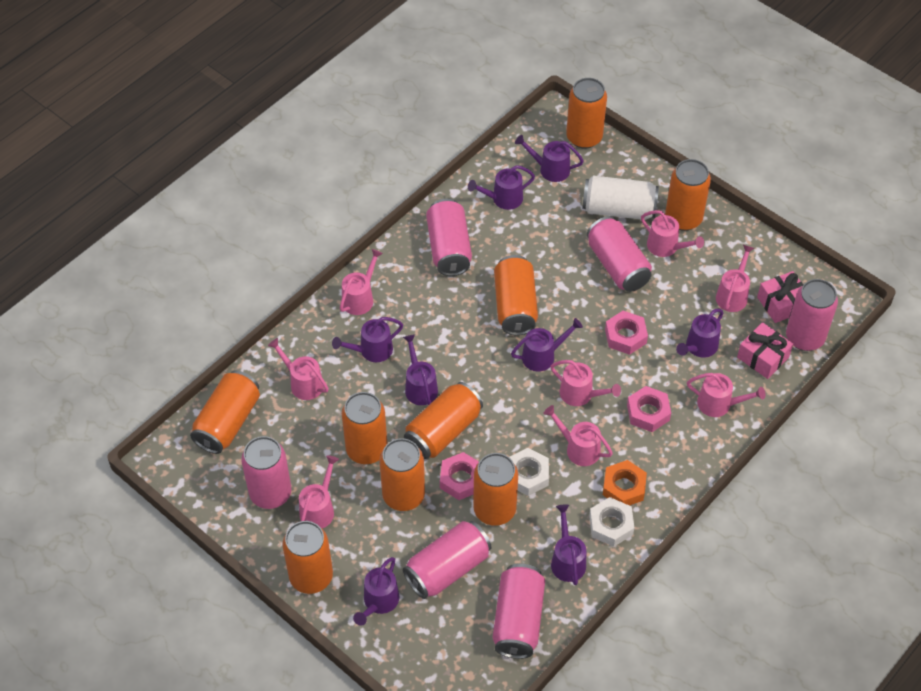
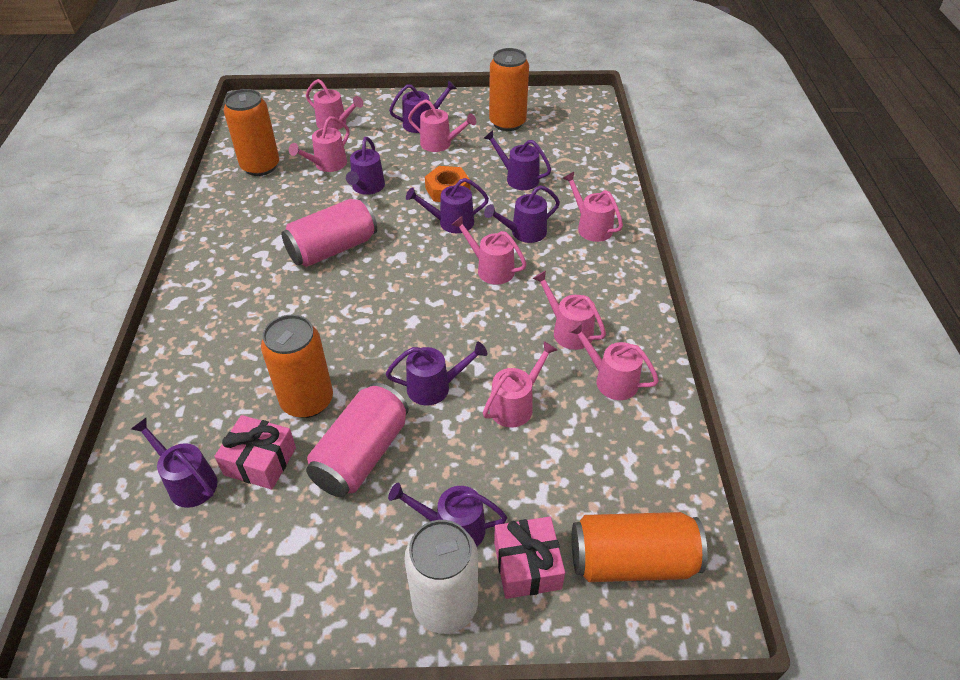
orange can: 9 -> 4
pink can: 6 -> 2
pink nut: 3 -> 0
white nut: 2 -> 0

